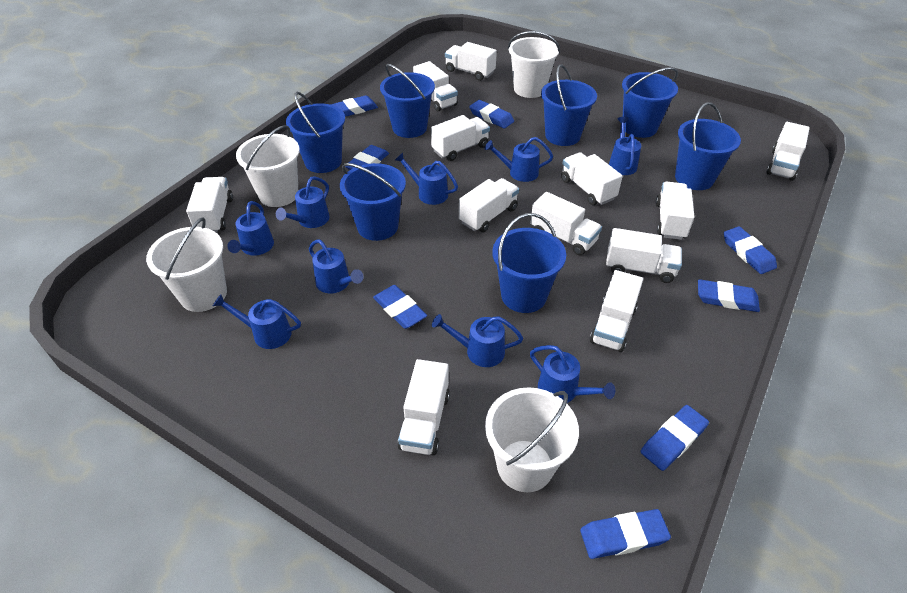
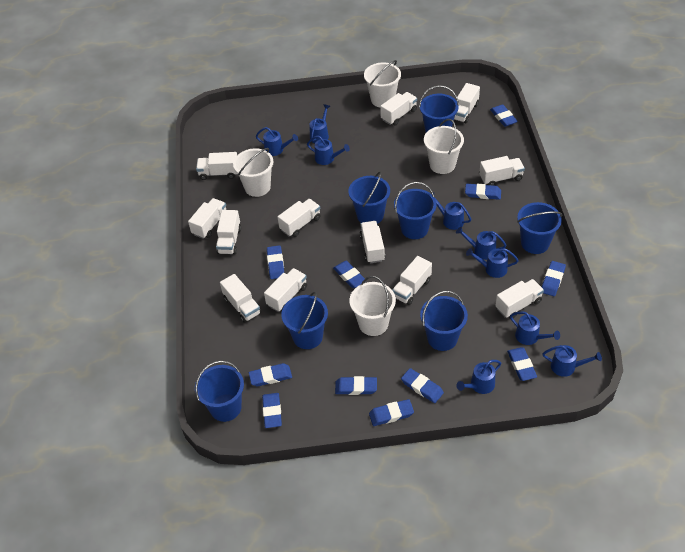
blue eraser: 8 -> 11

